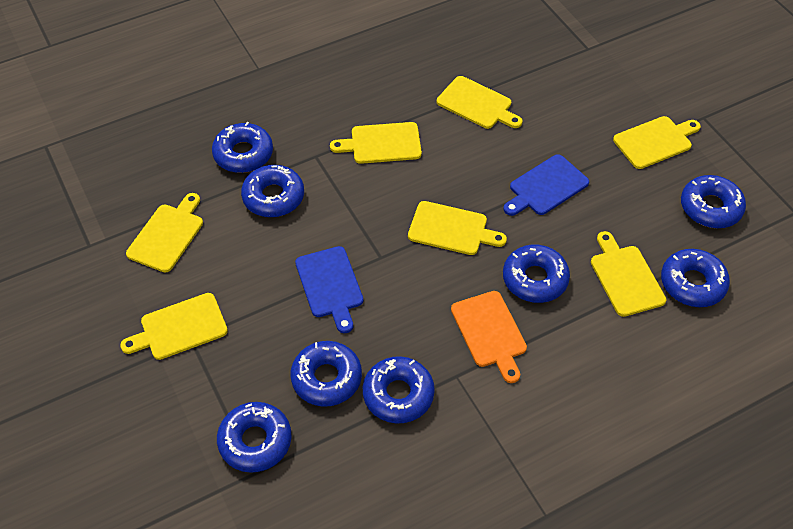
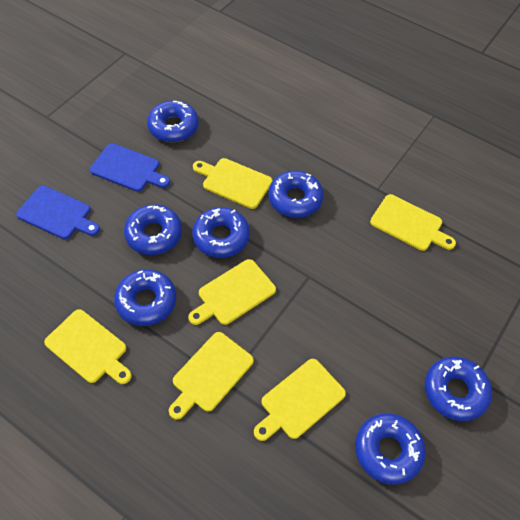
blue donut: 8 -> 7
orange cutting board: 1 -> 0
yellow cutting board: 7 -> 6

